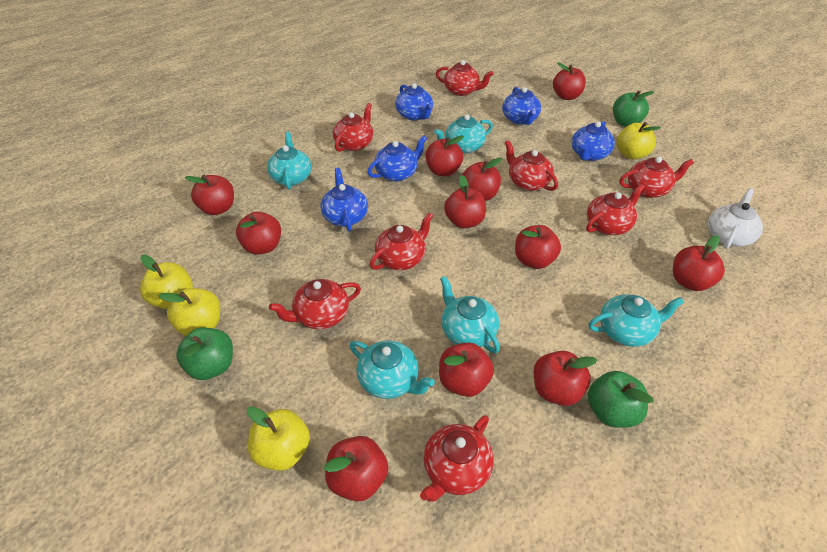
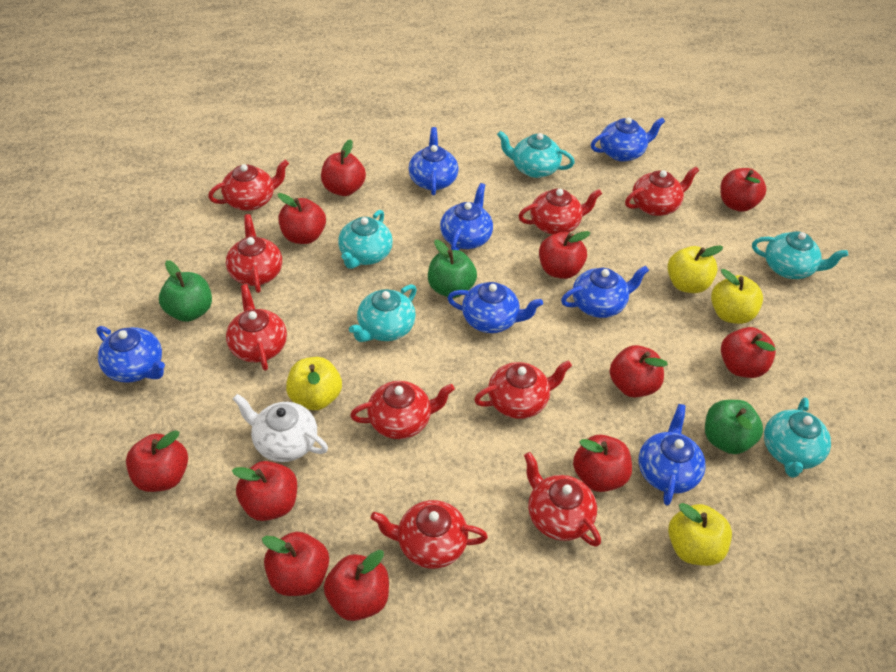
blue teapot: 5 -> 7
red teapot: 8 -> 9

